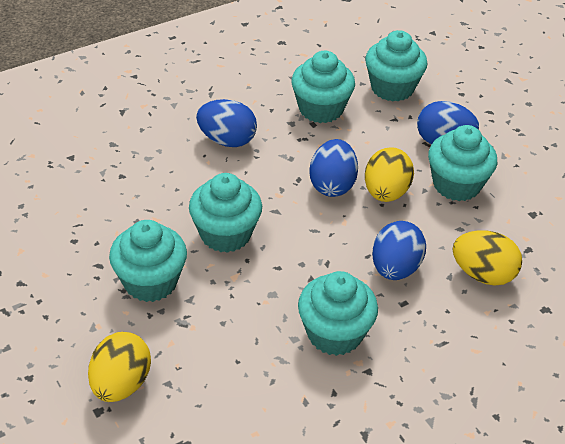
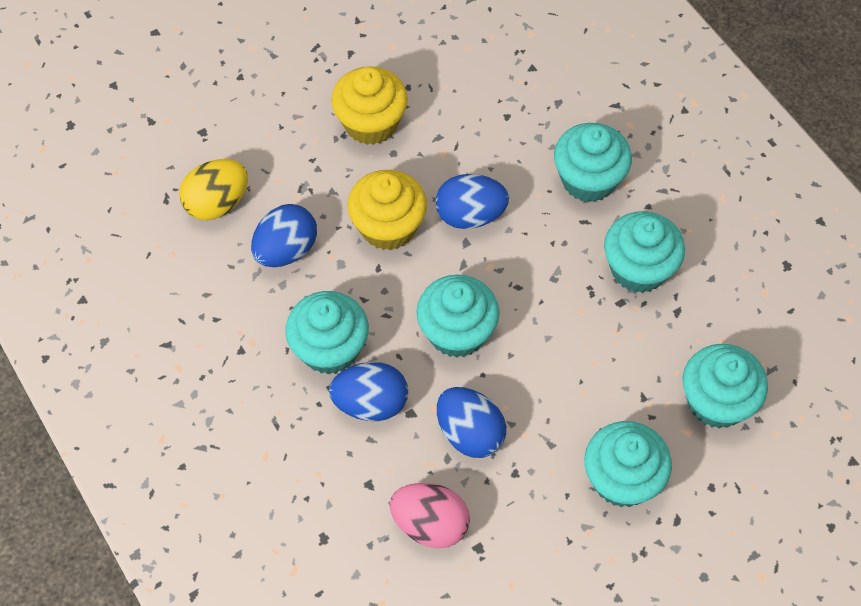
pink egg: 0 -> 1
yellow cupcake: 0 -> 2
yellow egg: 3 -> 1

